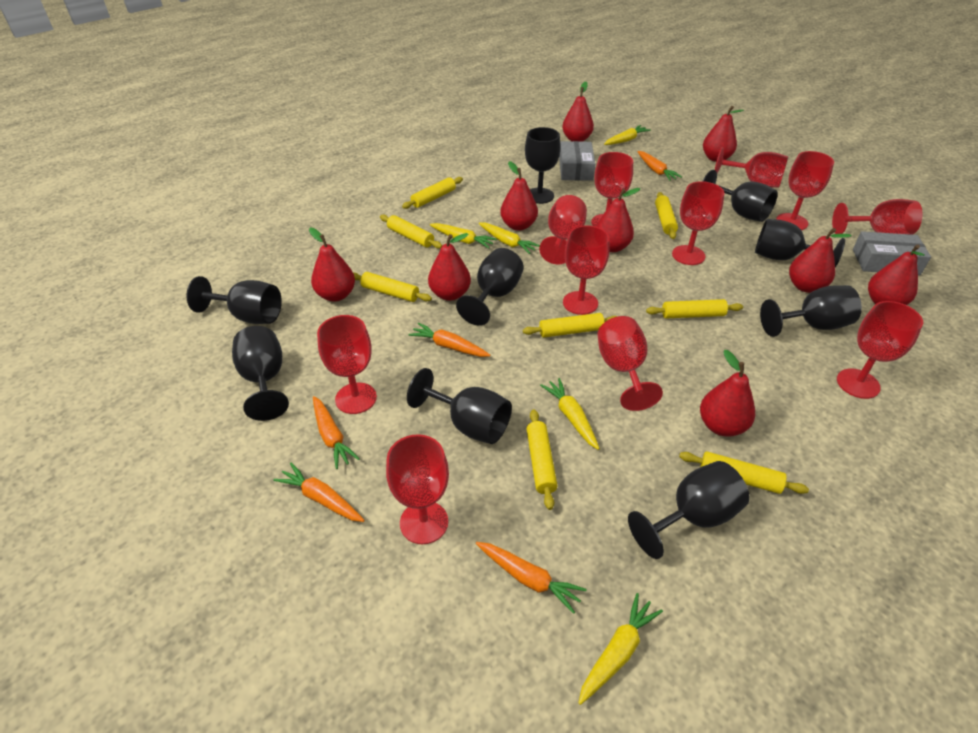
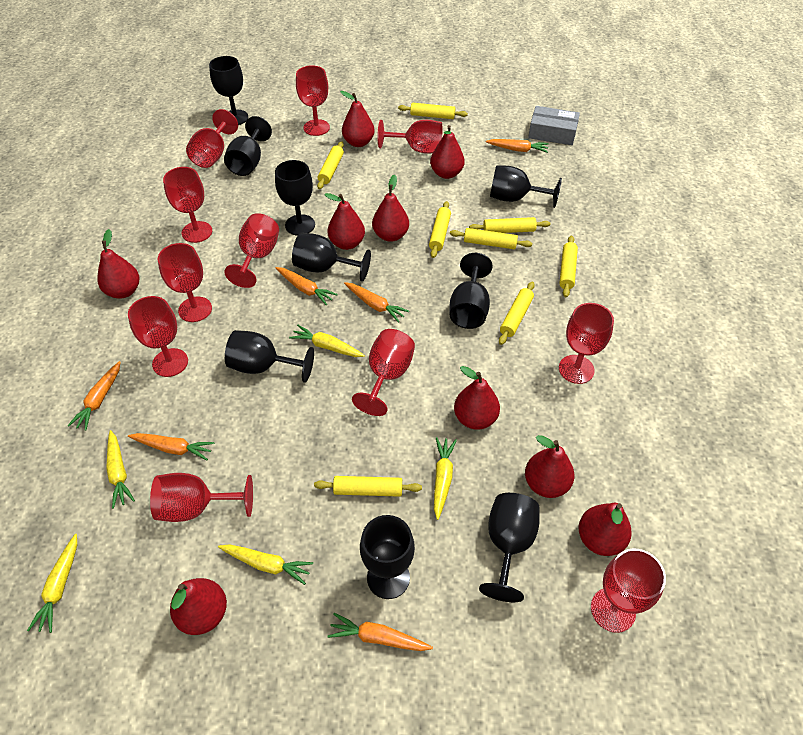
grey box: 2 -> 1
orange carrot: 5 -> 6

